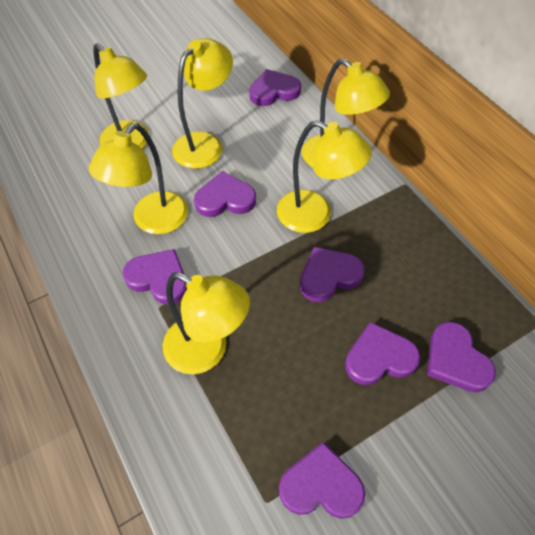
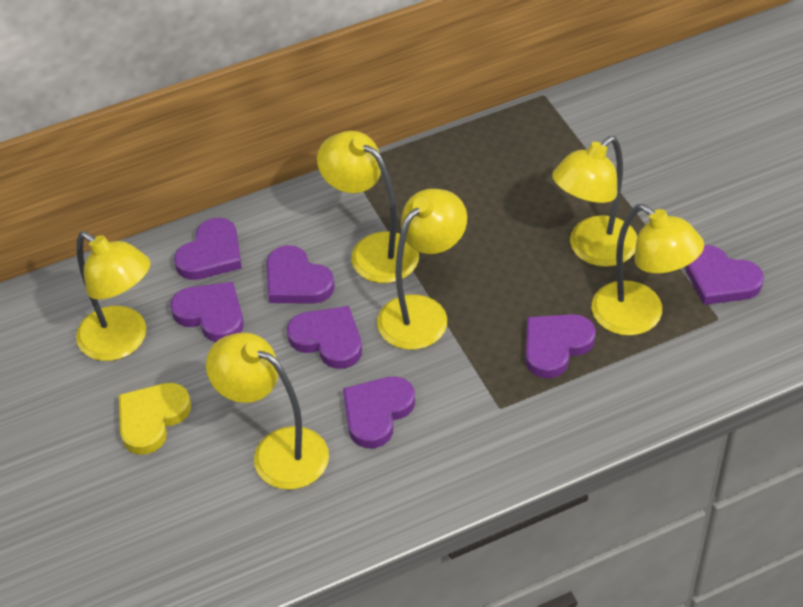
yellow heart: 0 -> 1

